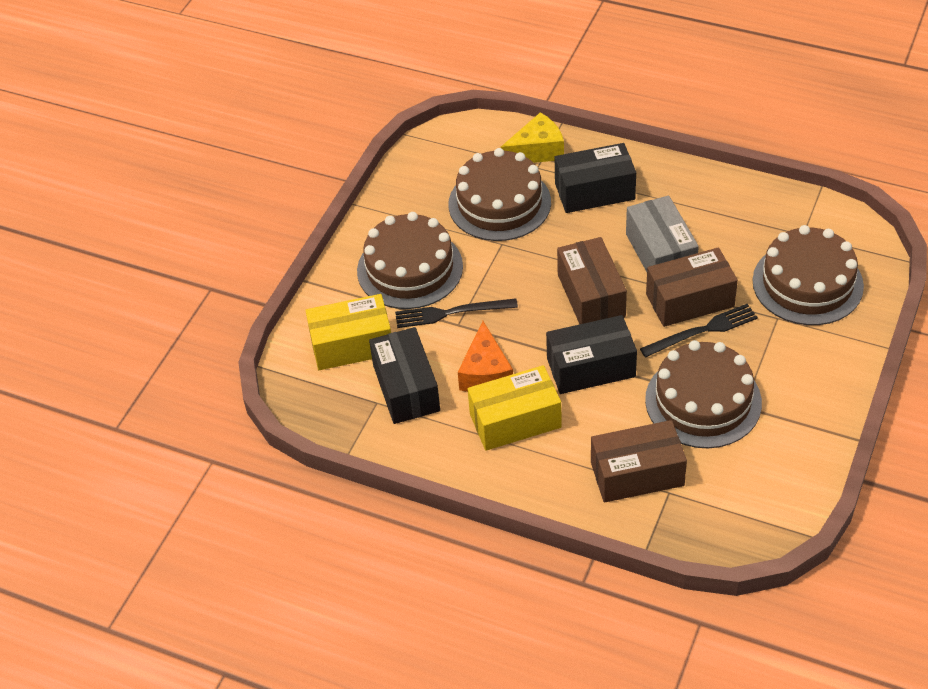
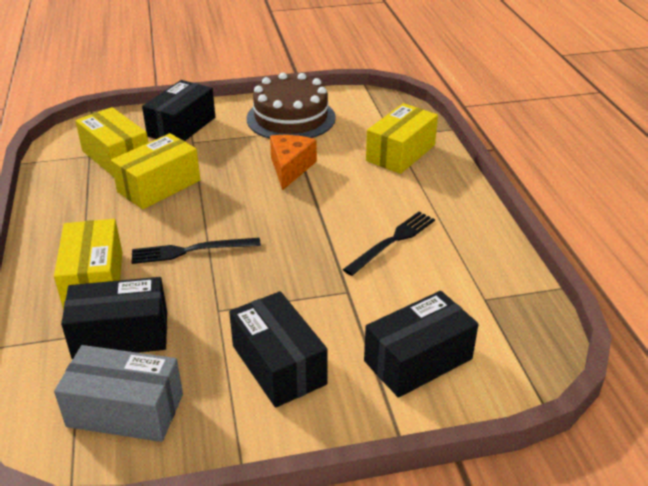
black box: 3 -> 4
brown box: 3 -> 0
brown cake: 4 -> 1
yellow box: 2 -> 4
yellow cheese: 1 -> 0

